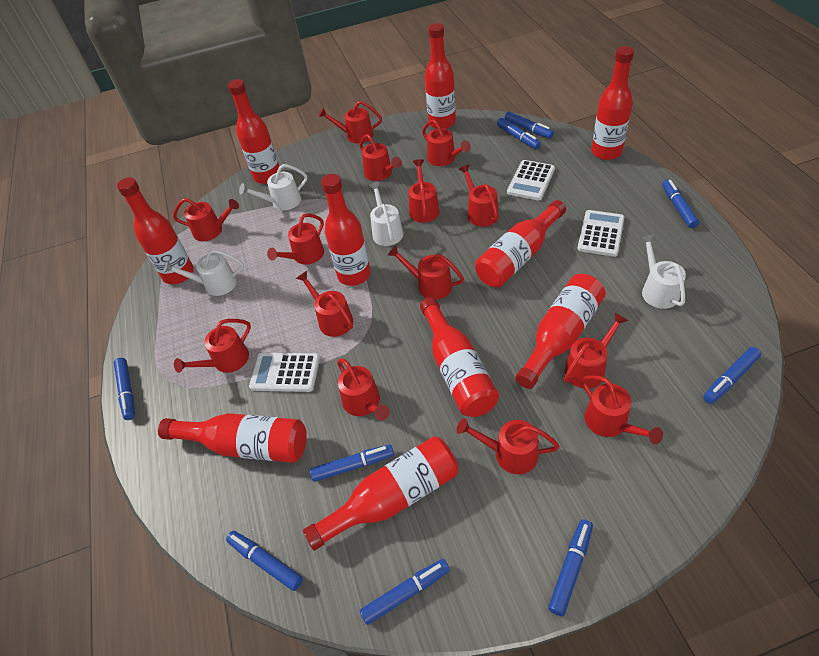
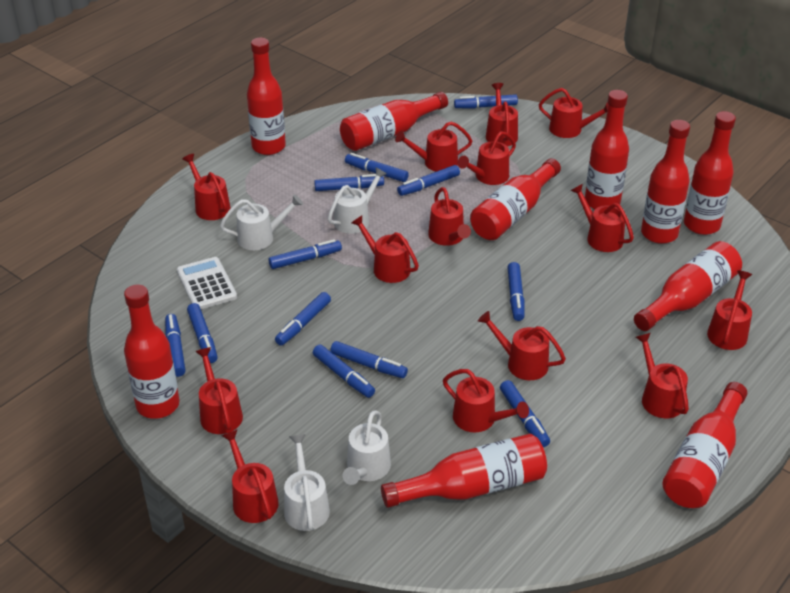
blue marker: 9 -> 12
white calculator: 3 -> 1

